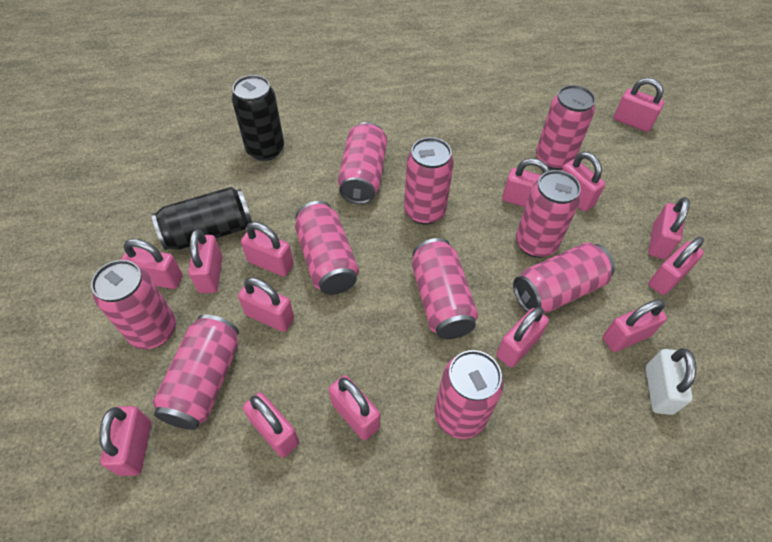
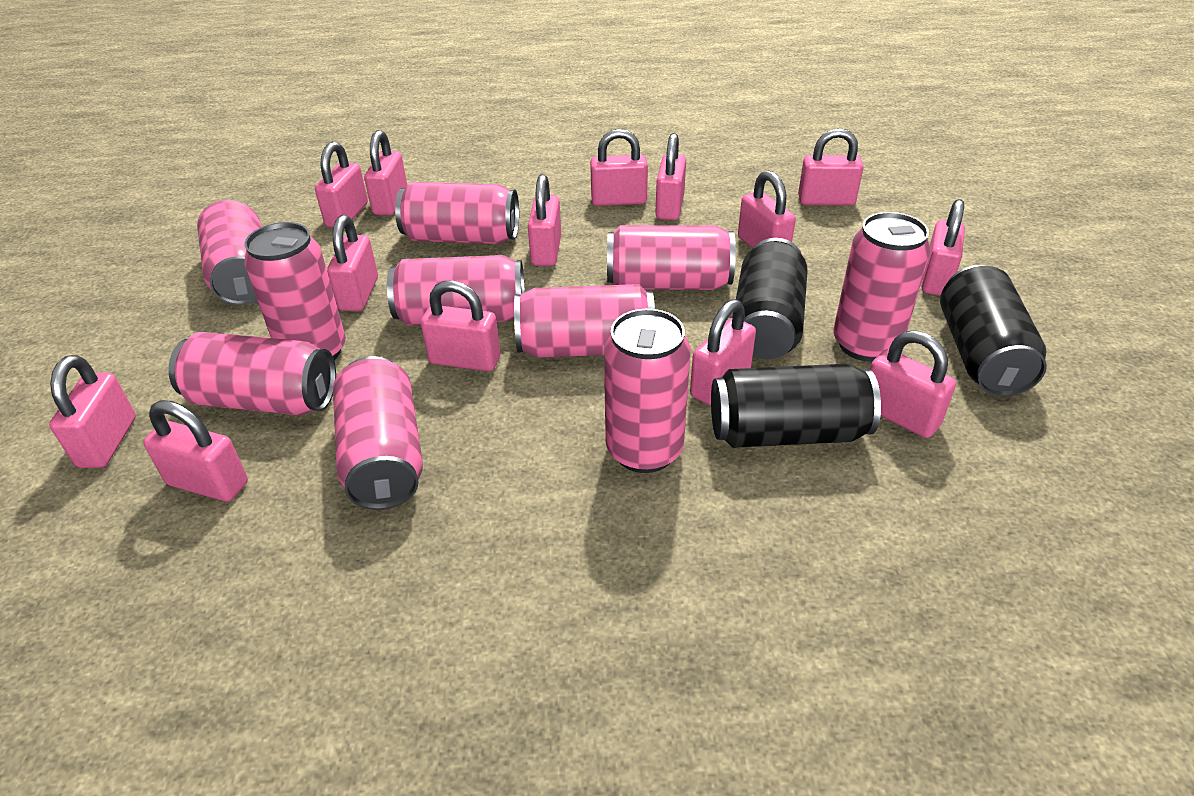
black can: 2 -> 3
white padlock: 1 -> 0

